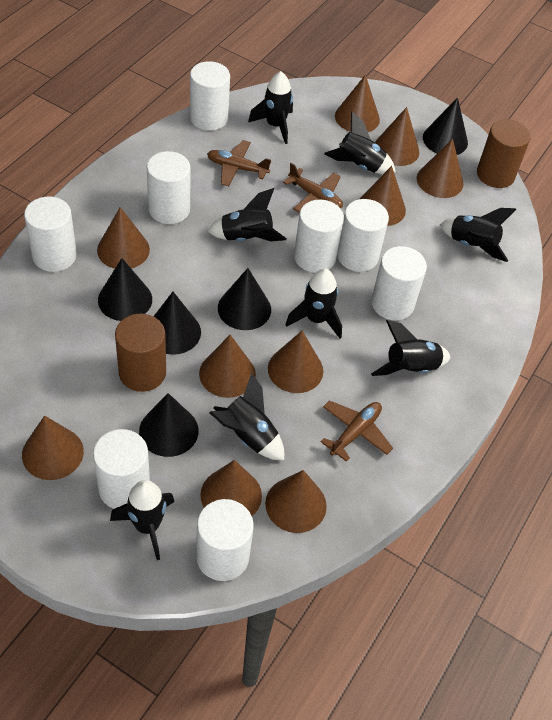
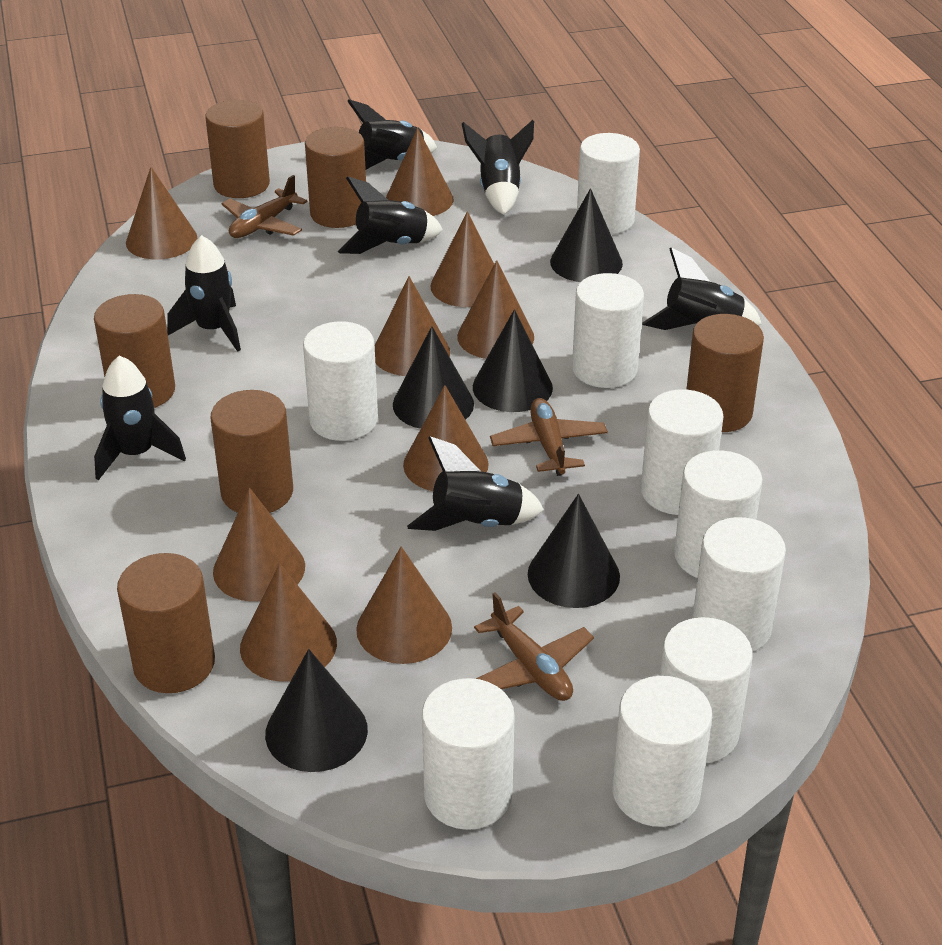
black rocket: 8 -> 7
brown cone: 10 -> 9
brown cylinder: 2 -> 6
white cylinder: 8 -> 9

